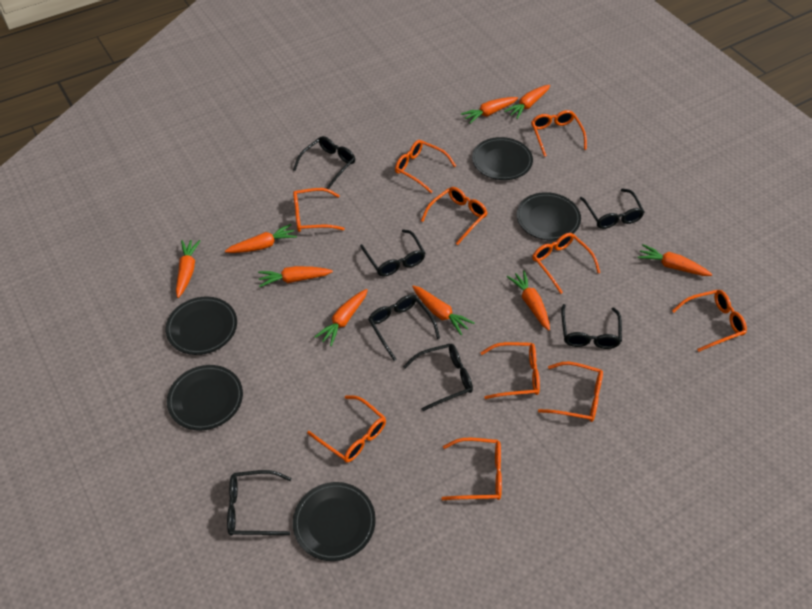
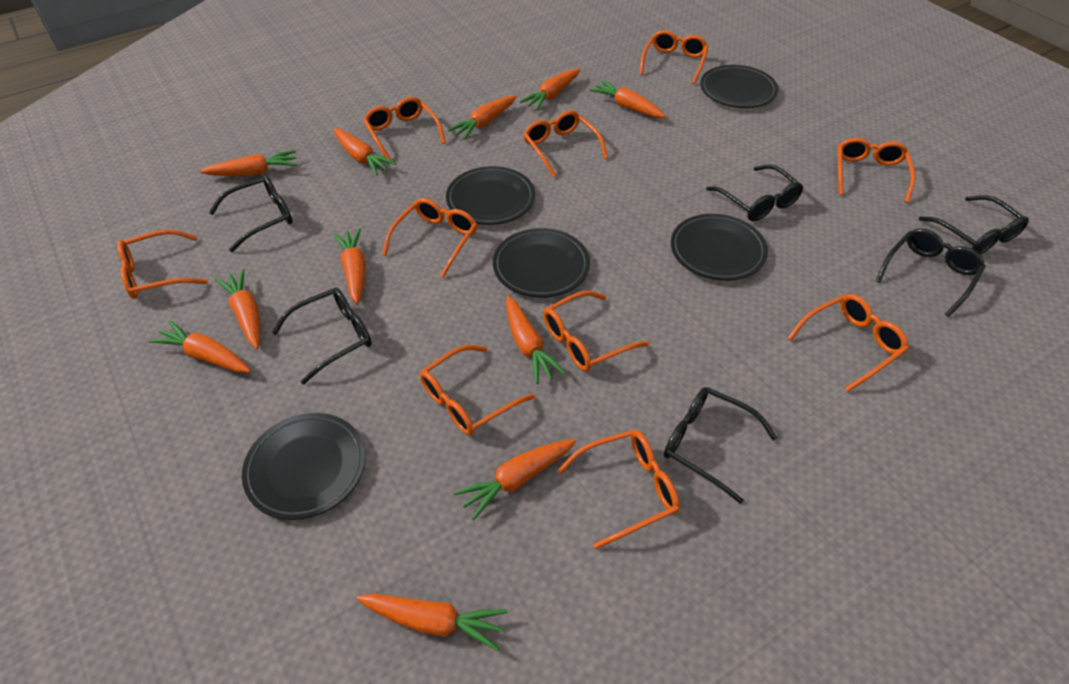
black glasses: 7 -> 6
orange carrot: 9 -> 11

